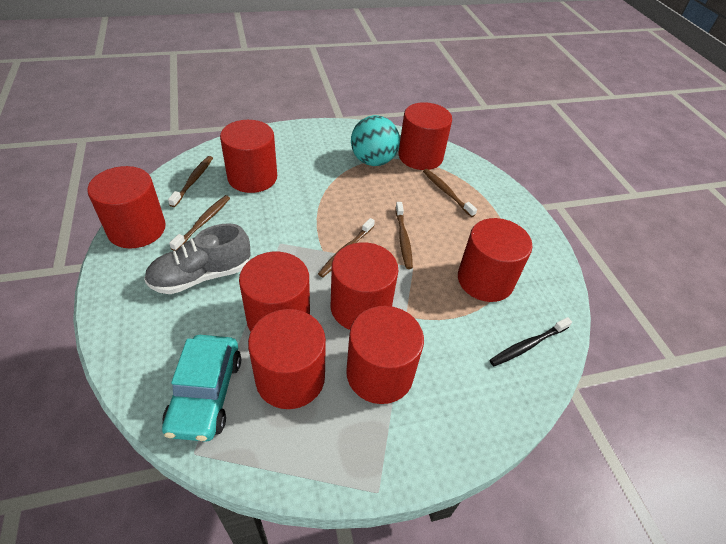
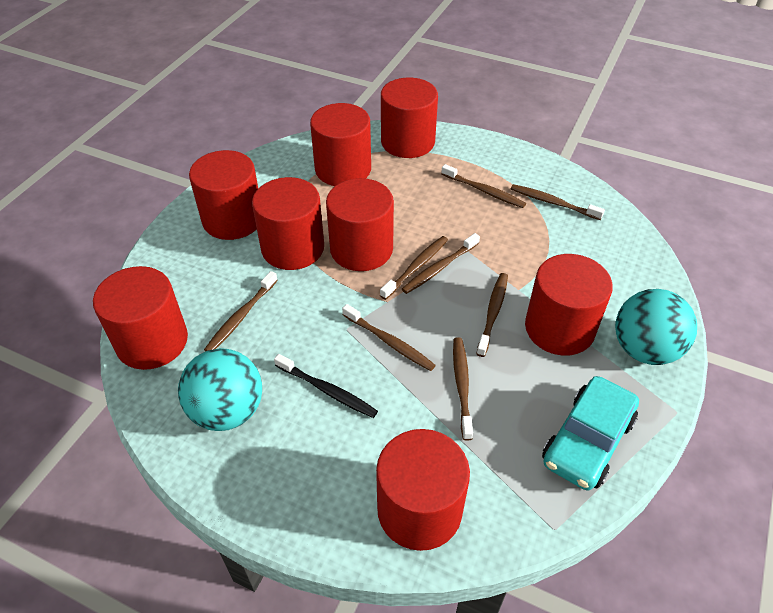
brown toothbrush: 5 -> 8
grey shoe: 1 -> 0
turquoise ball: 1 -> 2

